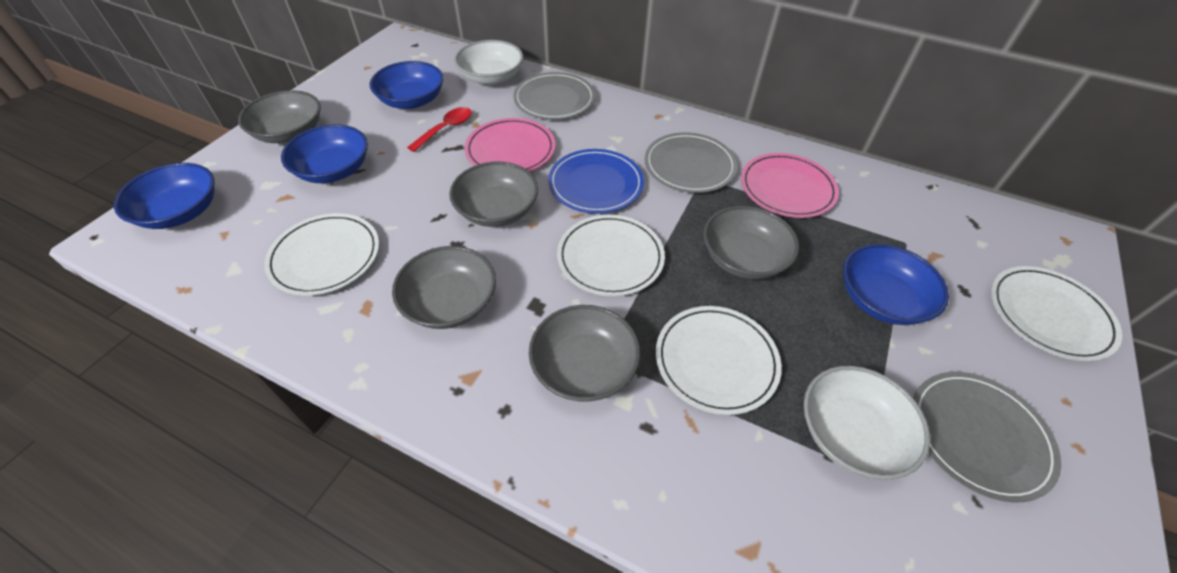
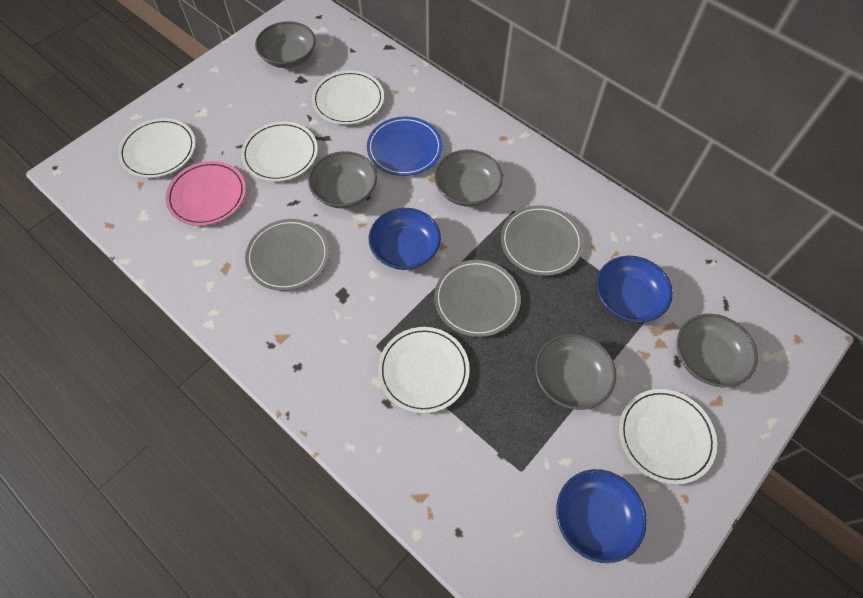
blue bowl: 4 -> 3
pink plate: 2 -> 1
red spoon: 1 -> 0
white bowl: 2 -> 0
white plate: 4 -> 5

